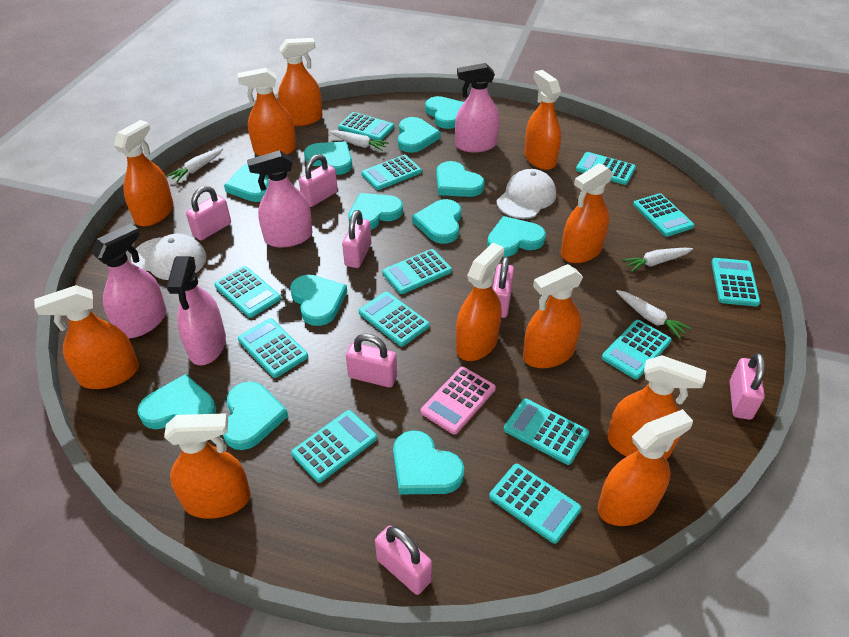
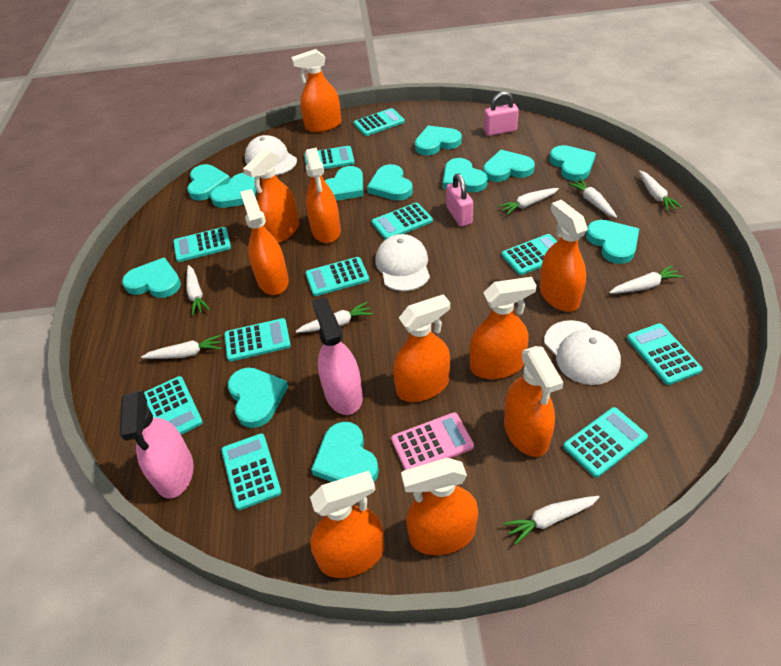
orange spray bottle: 11 -> 10
pink padlock: 7 -> 2
pink spray bottle: 4 -> 2
turquoise calculator: 13 -> 11
white cap: 2 -> 3
white carrot: 4 -> 8

